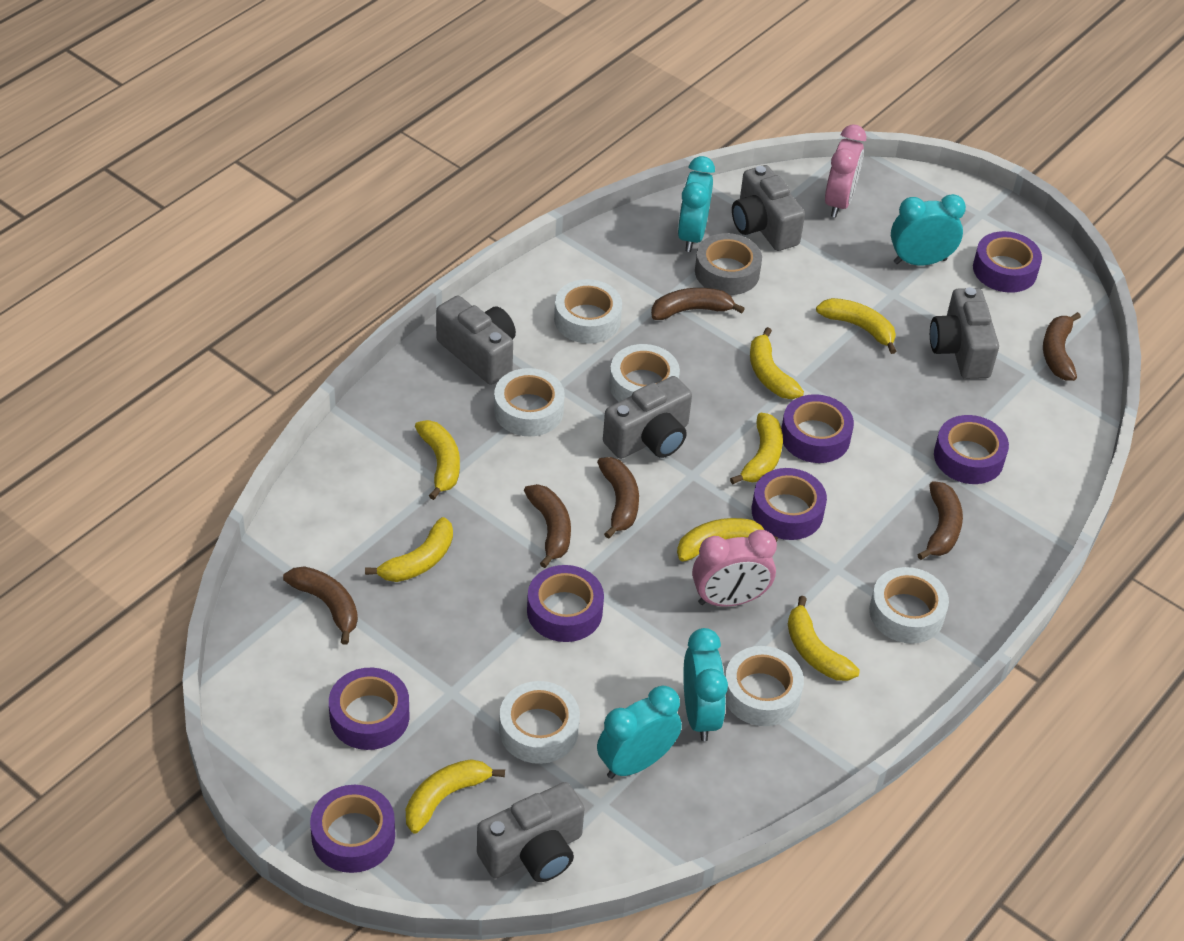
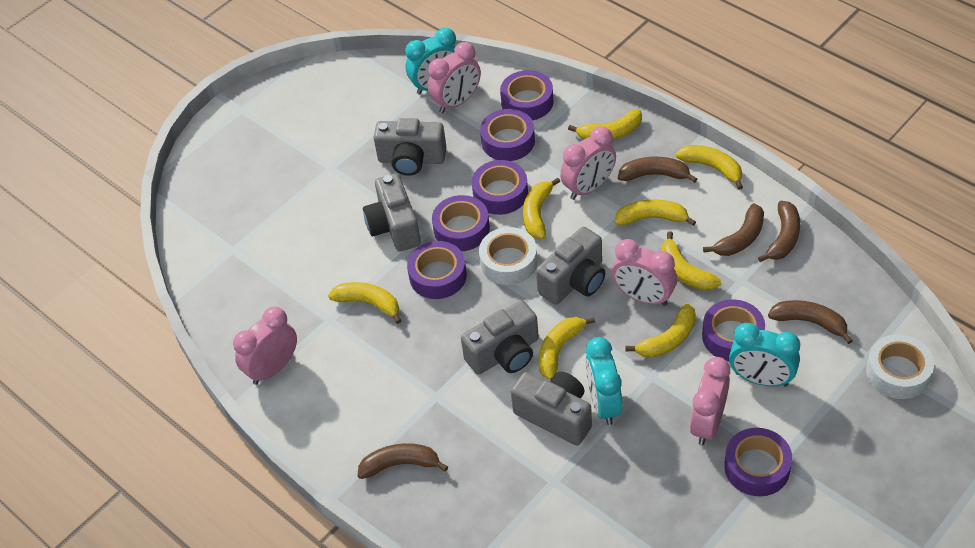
brown banana: 6 -> 5
grey tape: 1 -> 0
pink clock: 2 -> 5
turquoise clock: 4 -> 3
white tape: 6 -> 2

